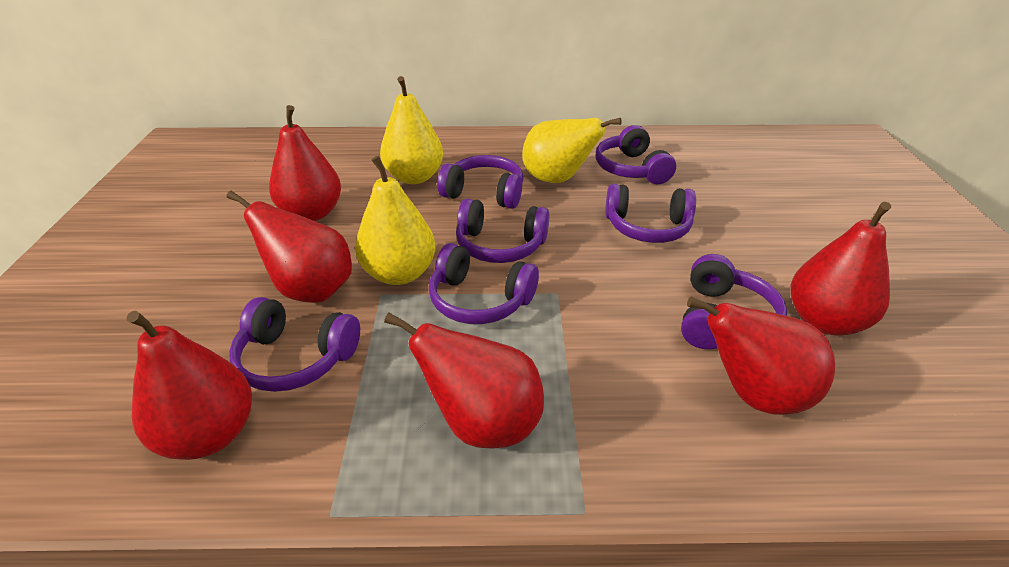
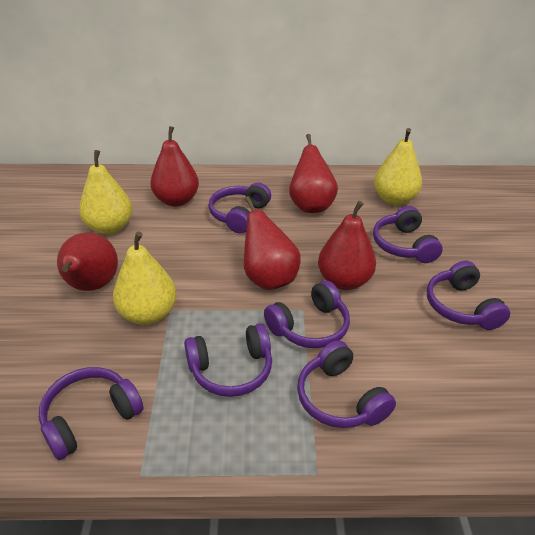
red pear: 6 -> 5

